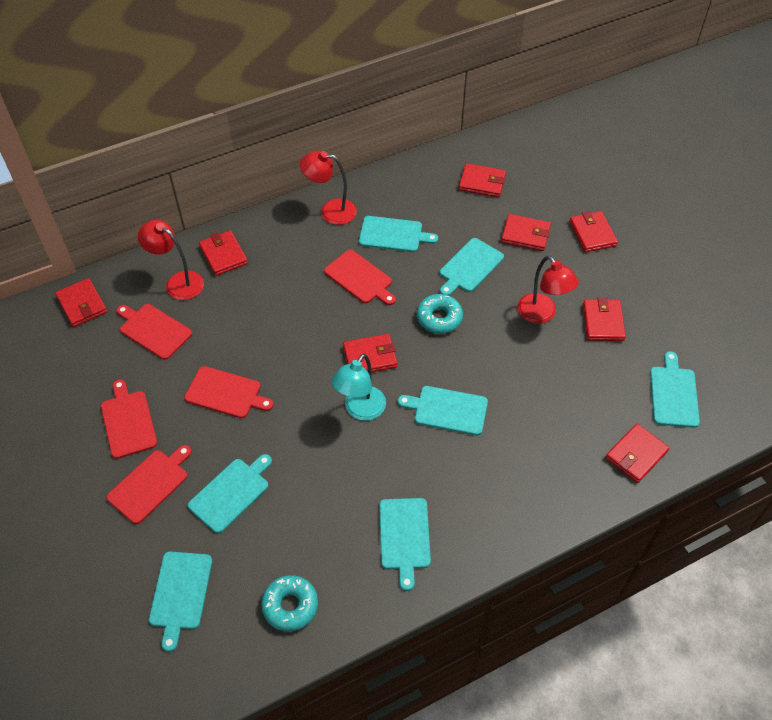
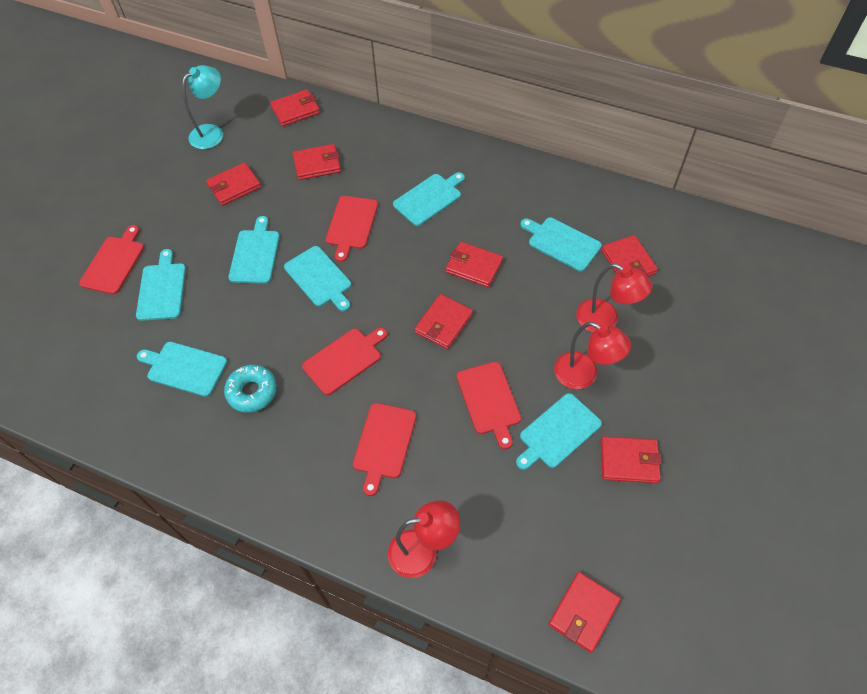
turquoise donut: 2 -> 1

